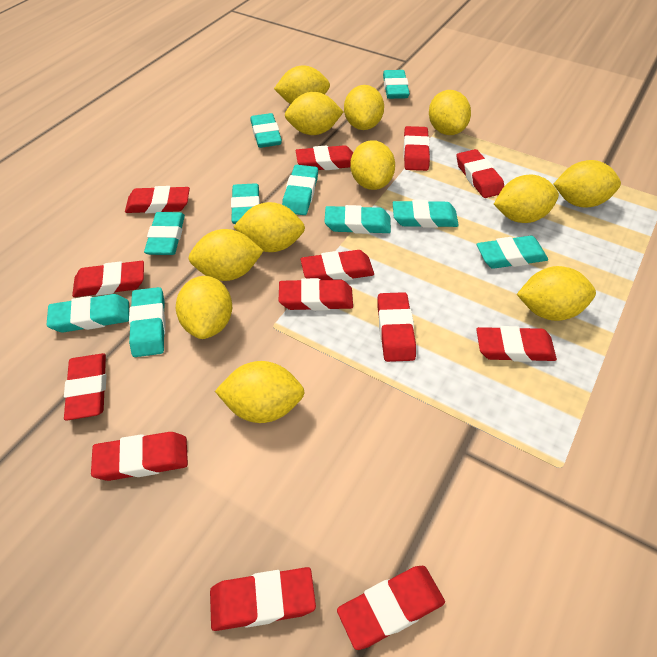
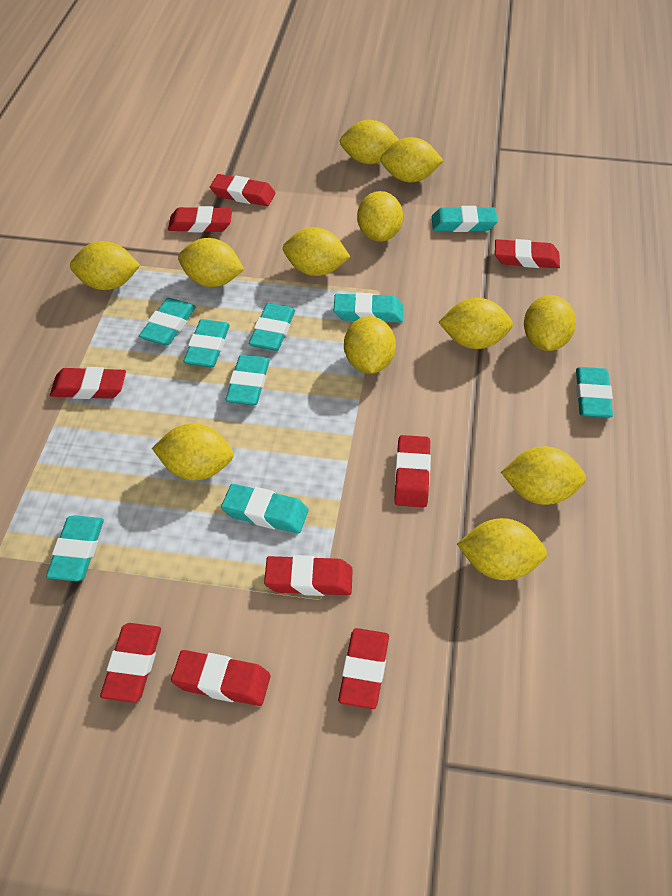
red eraser: 13 -> 9
turquoise eraser: 10 -> 9

